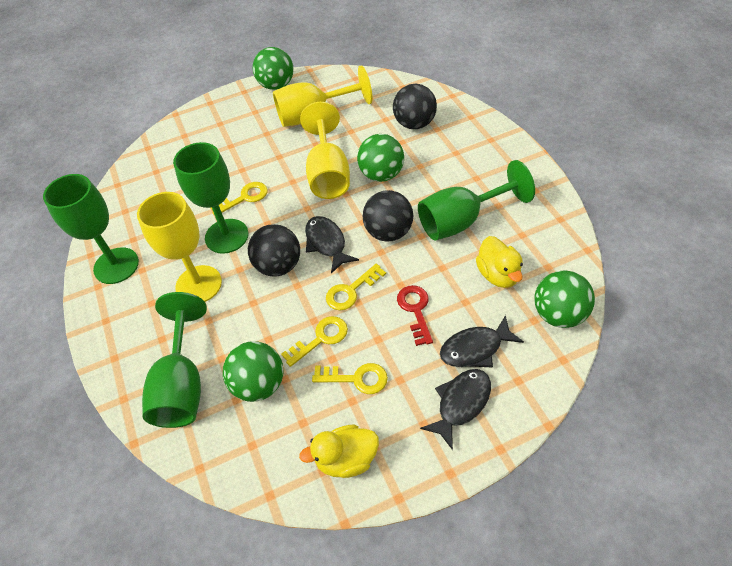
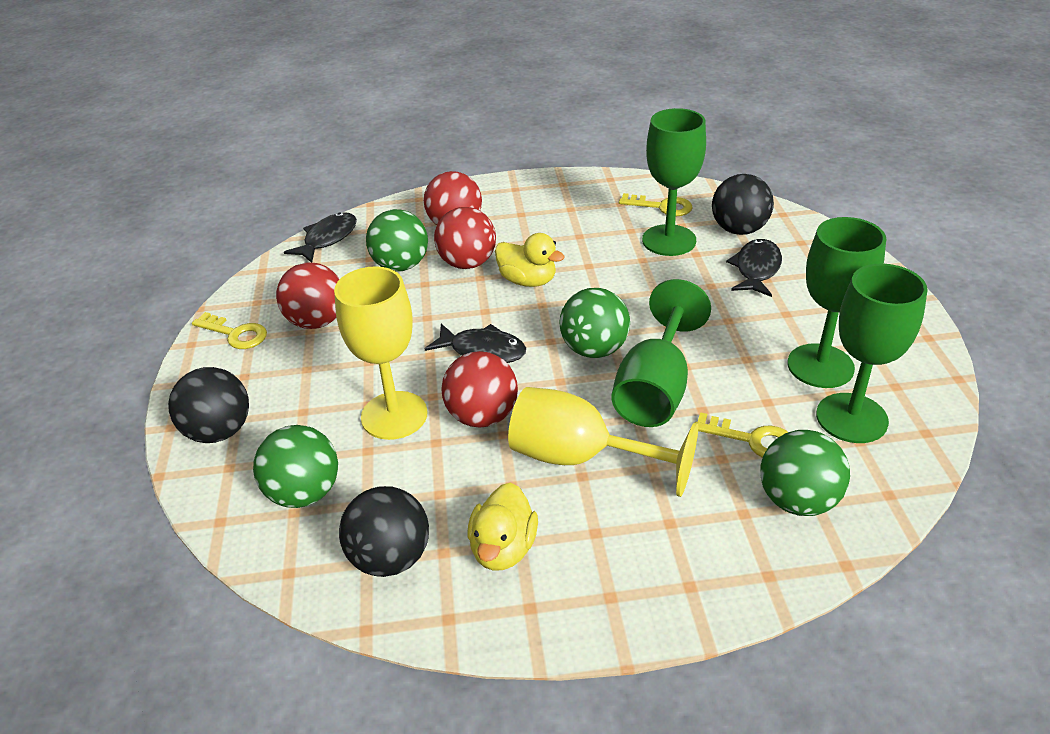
red ball: 0 -> 4
red key: 1 -> 0
yellow goblet: 3 -> 2
yellow key: 4 -> 3

